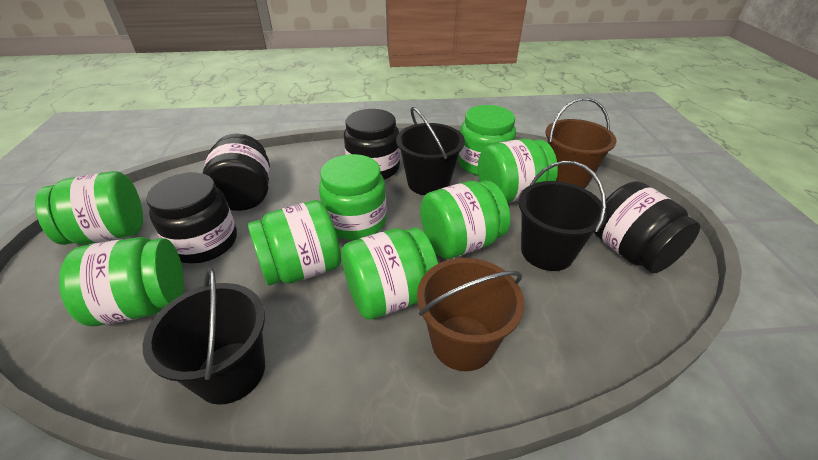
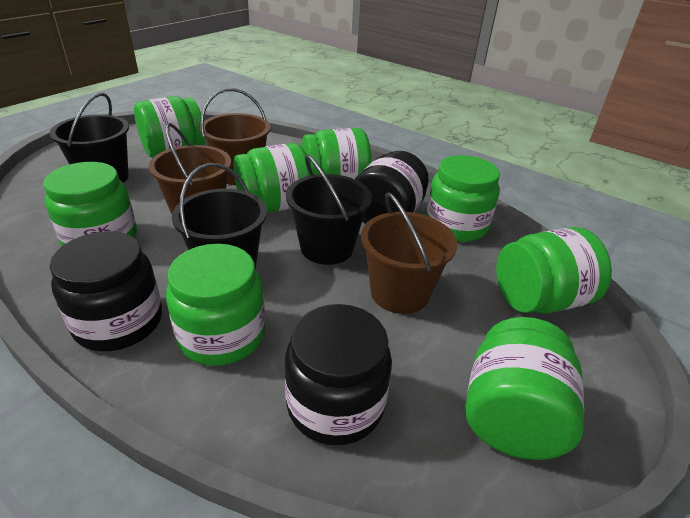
black jar: 4 -> 3
brown bucket: 2 -> 3

